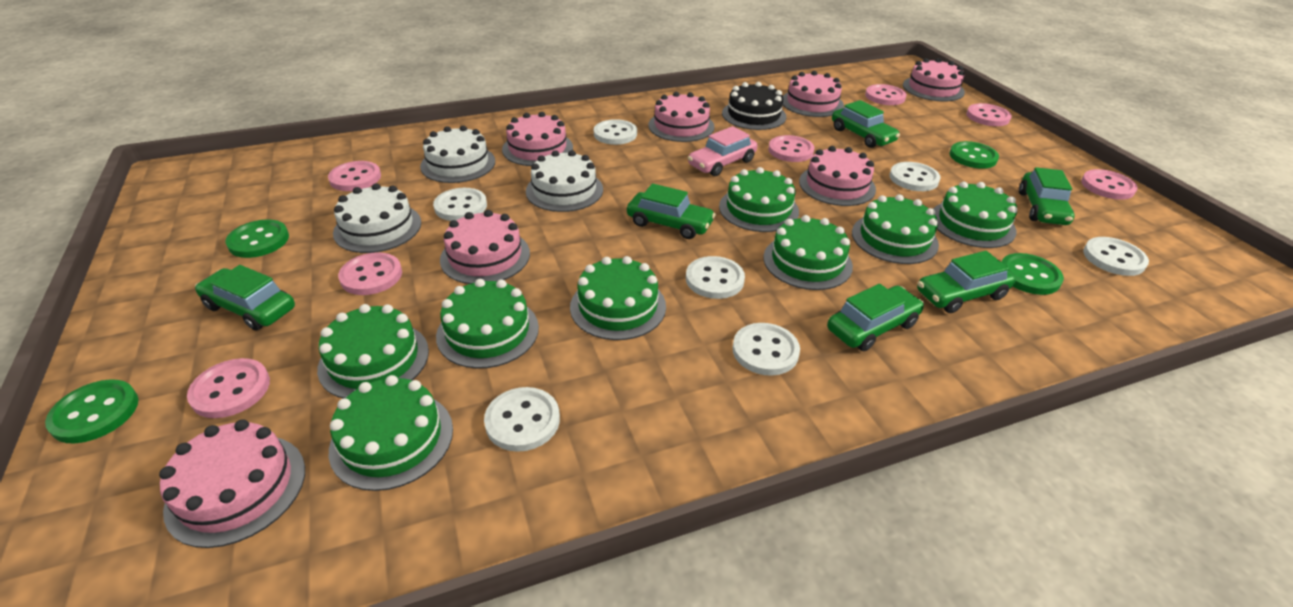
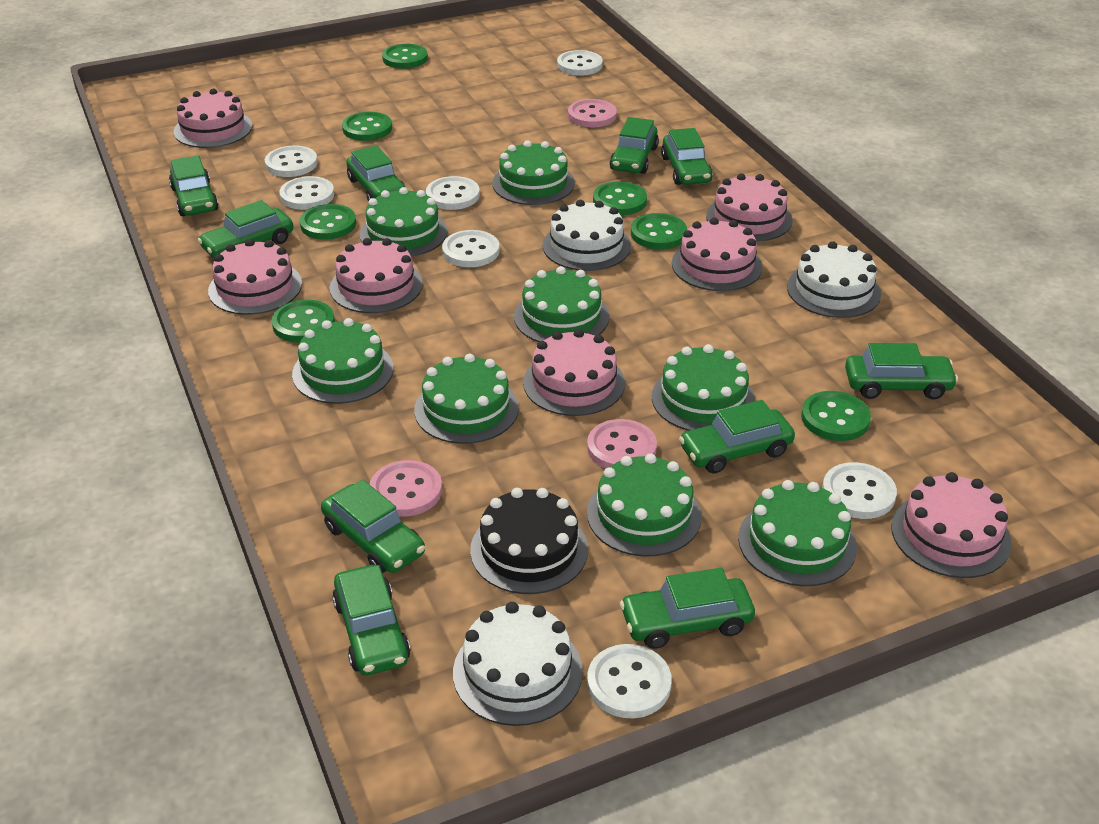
green button: 4 -> 7
green car: 6 -> 10
pink button: 7 -> 3
pink car: 1 -> 0

